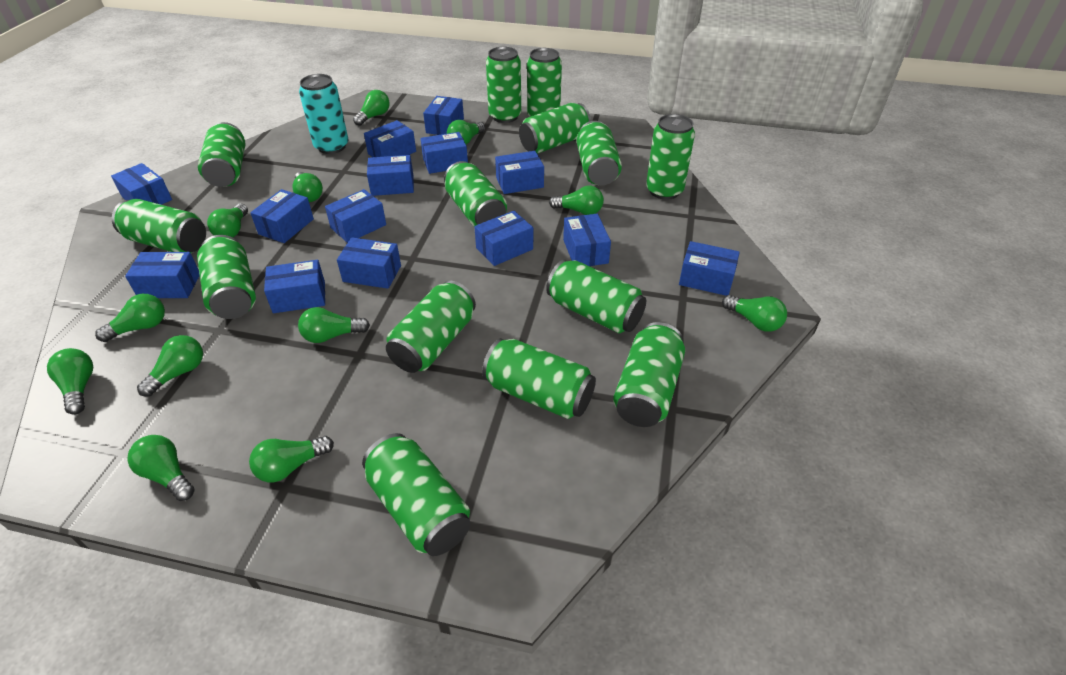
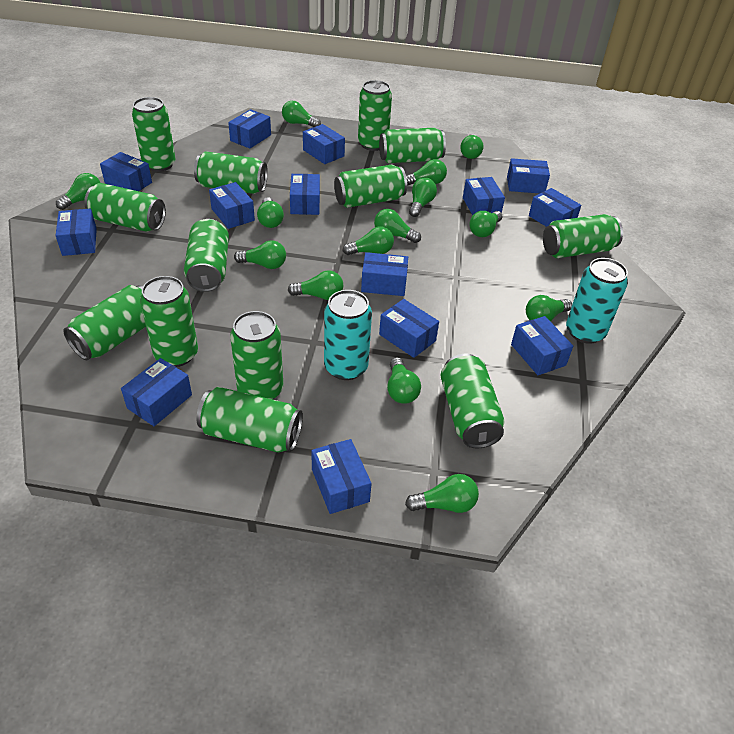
green can: 14 -> 13
green light bulb: 12 -> 14
turquoise can: 1 -> 2

